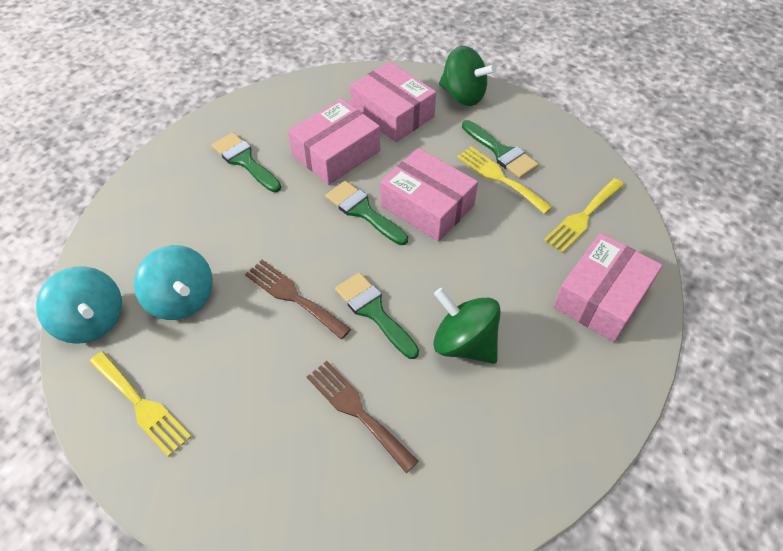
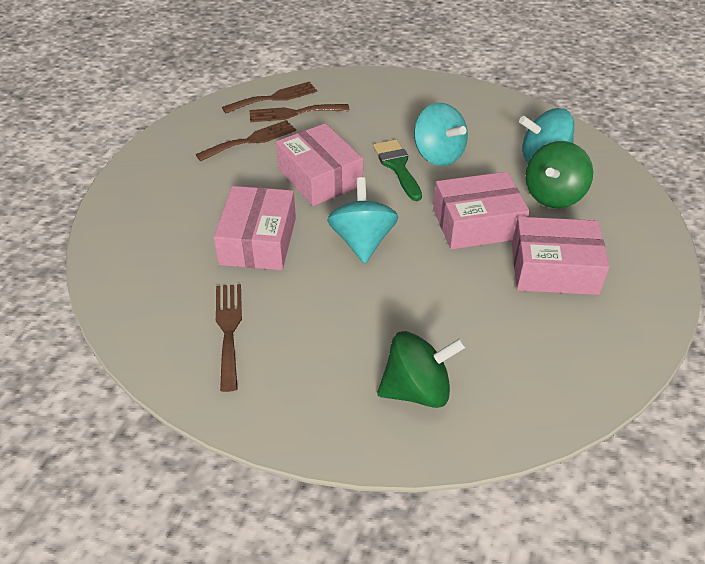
brown fork: 2 -> 4
green brush: 4 -> 1
turquoise spinning top: 2 -> 3
yellow fork: 3 -> 0

